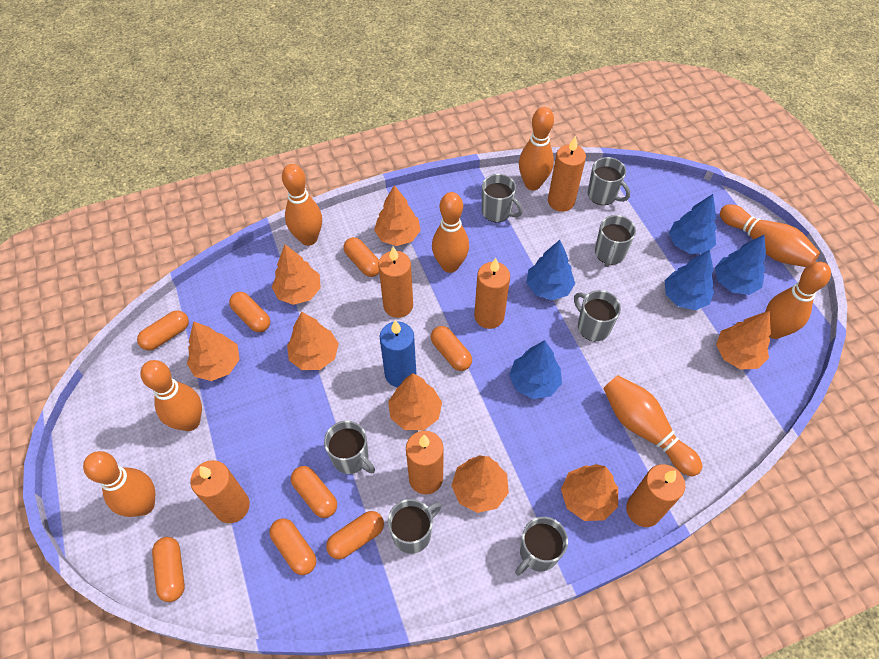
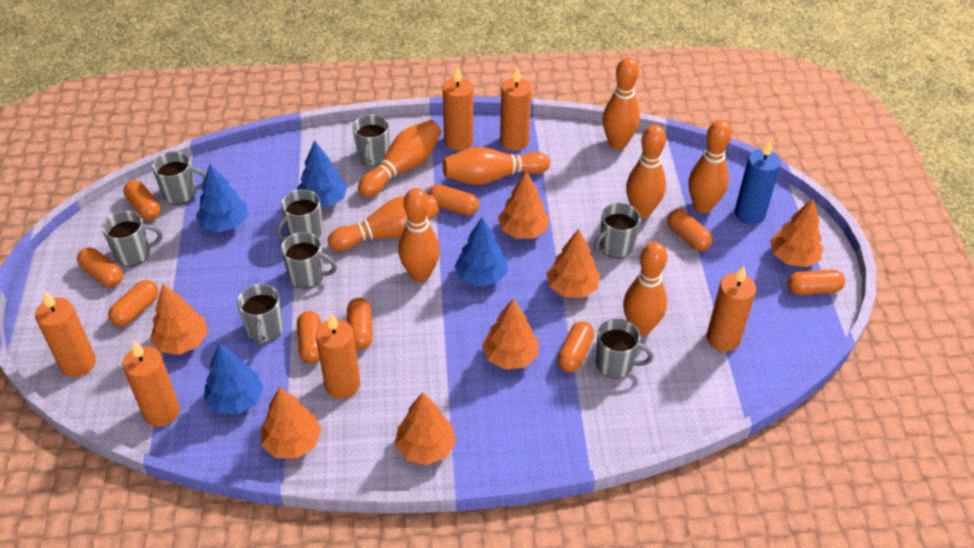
blue tree: 5 -> 4
grey mug: 7 -> 8
orange capsule: 8 -> 9
orange tree: 8 -> 7

